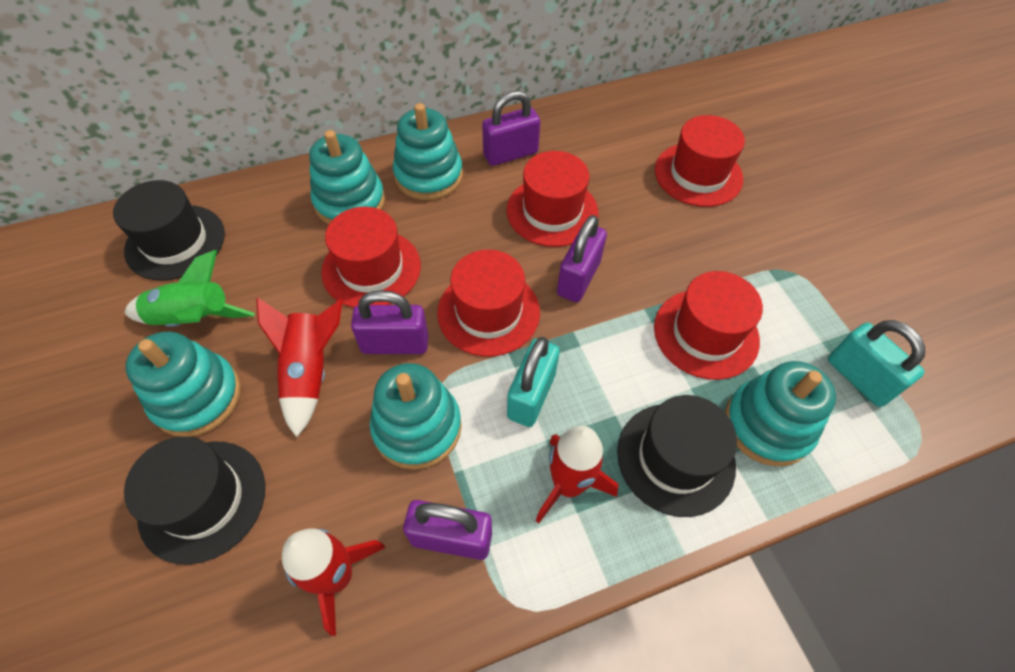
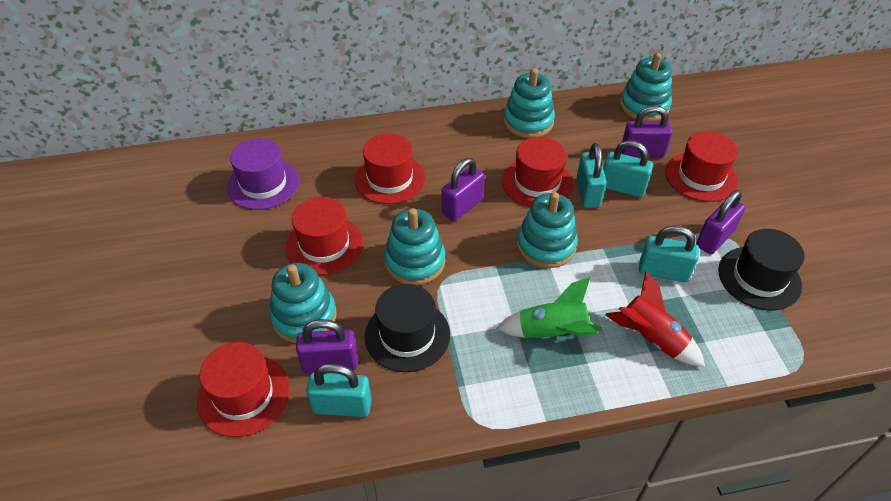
black hat: 3 -> 2
purple hat: 0 -> 1
red rocket: 3 -> 1
turquoise padlock: 2 -> 4

